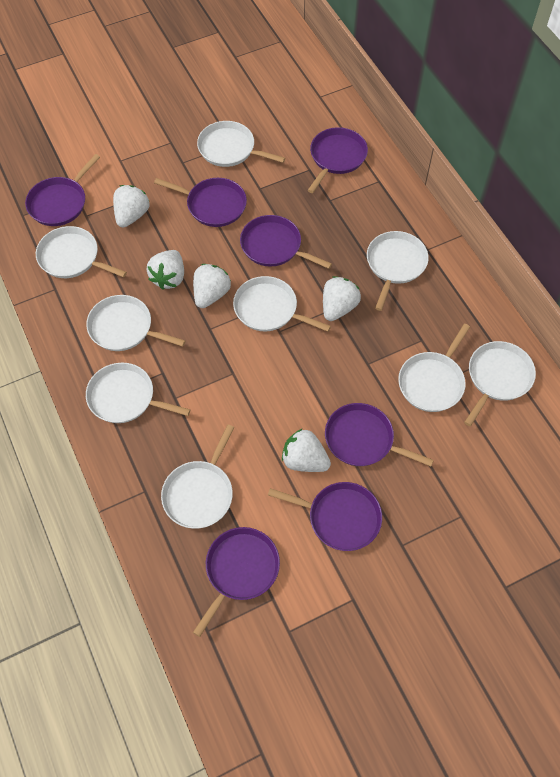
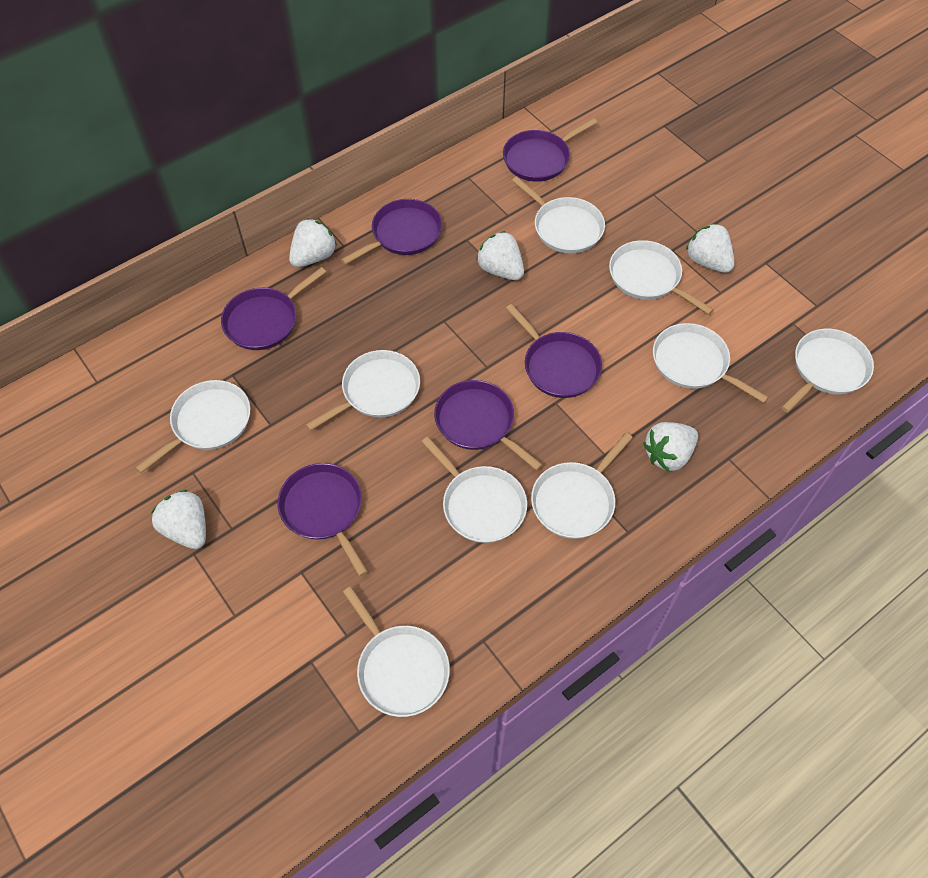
purple pan: 7 -> 6

